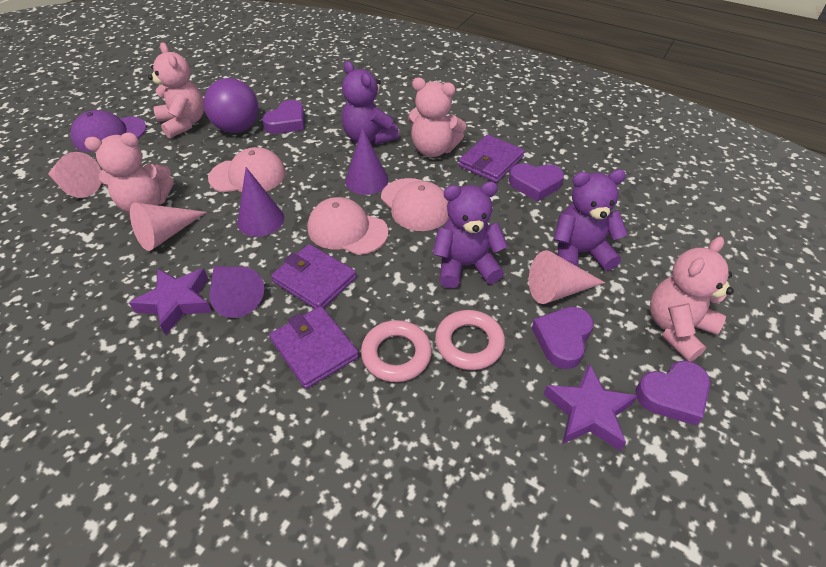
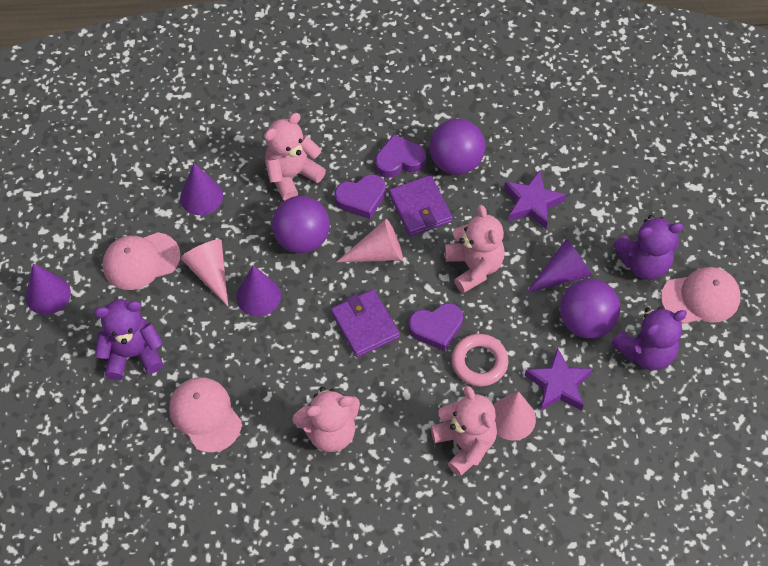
pink ring: 2 -> 1
purple ball: 1 -> 3
purple cap: 1 -> 0
purple cone: 3 -> 4
purple heart: 4 -> 3
purple wallet: 3 -> 2

